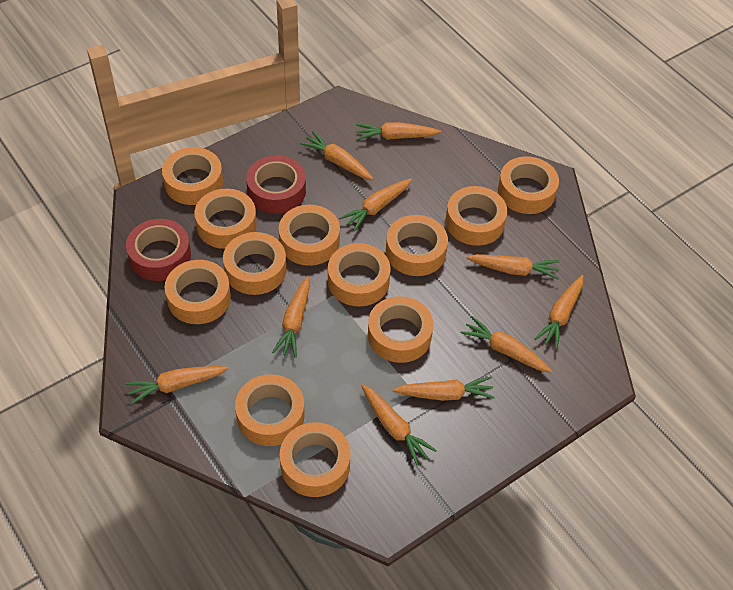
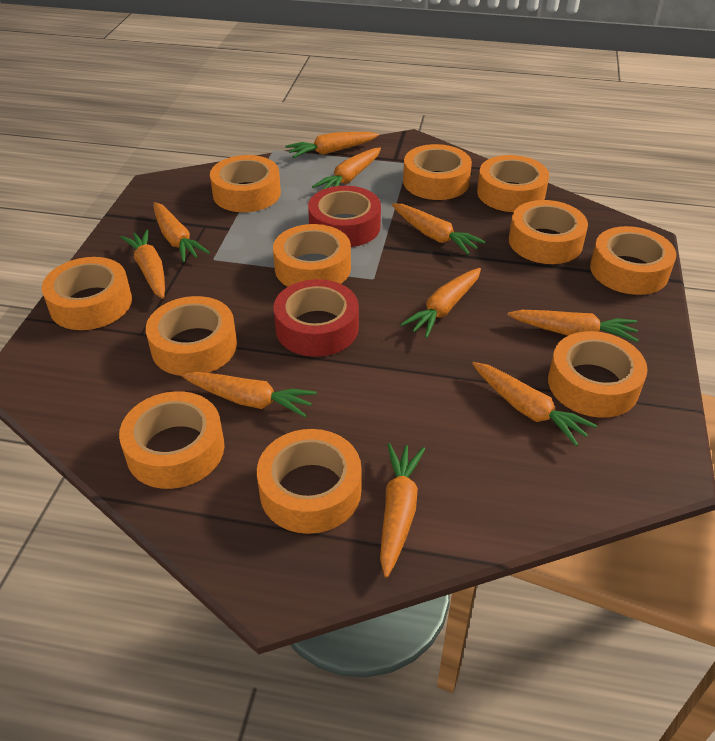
orange tape: 12 -> 11

